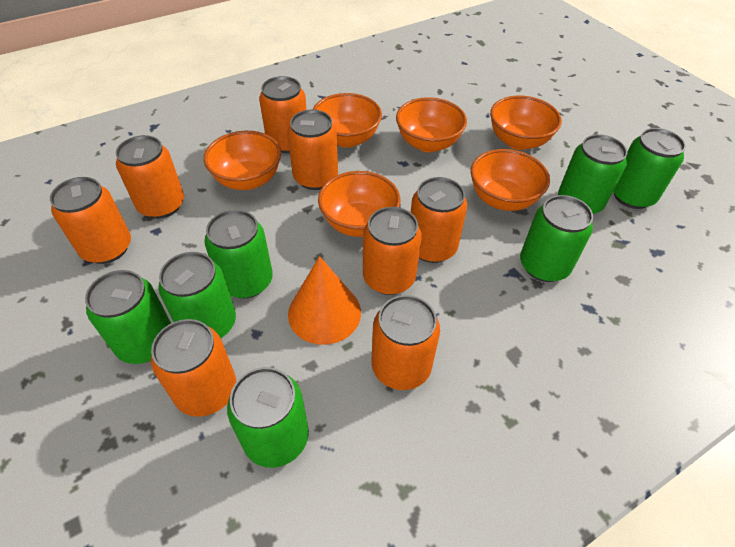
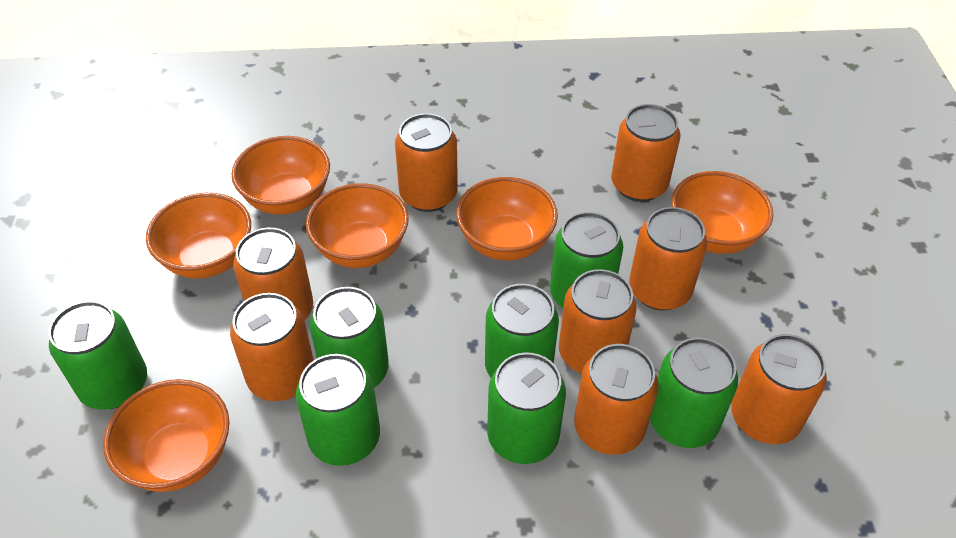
orange cone: 1 -> 0

